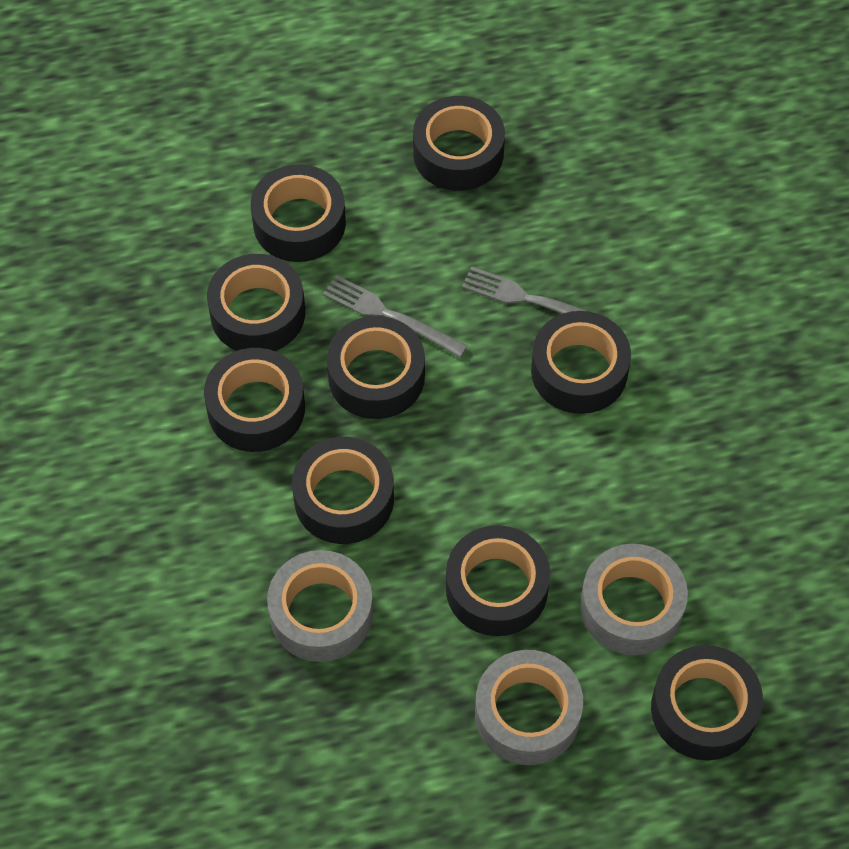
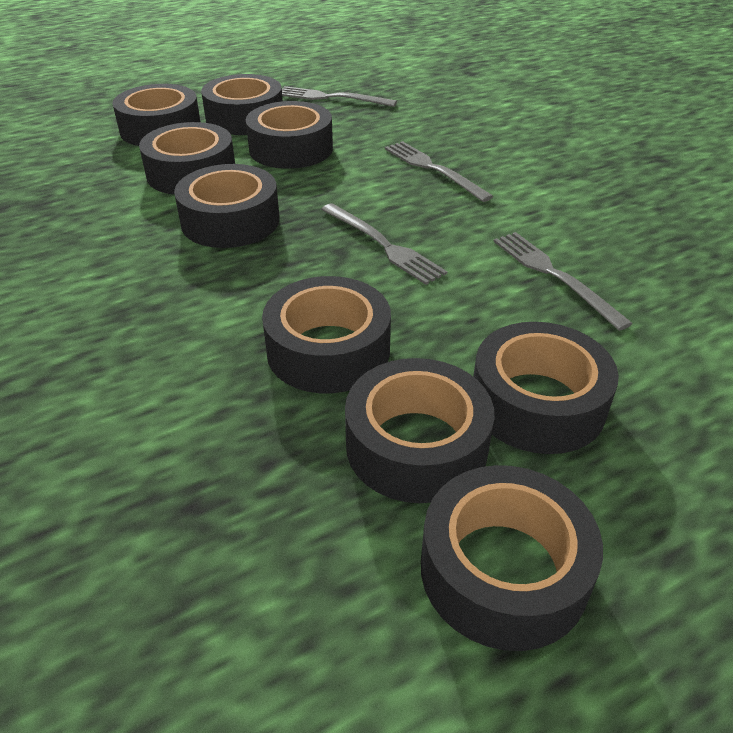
grey fork: 2 -> 4
grey tape: 3 -> 0

